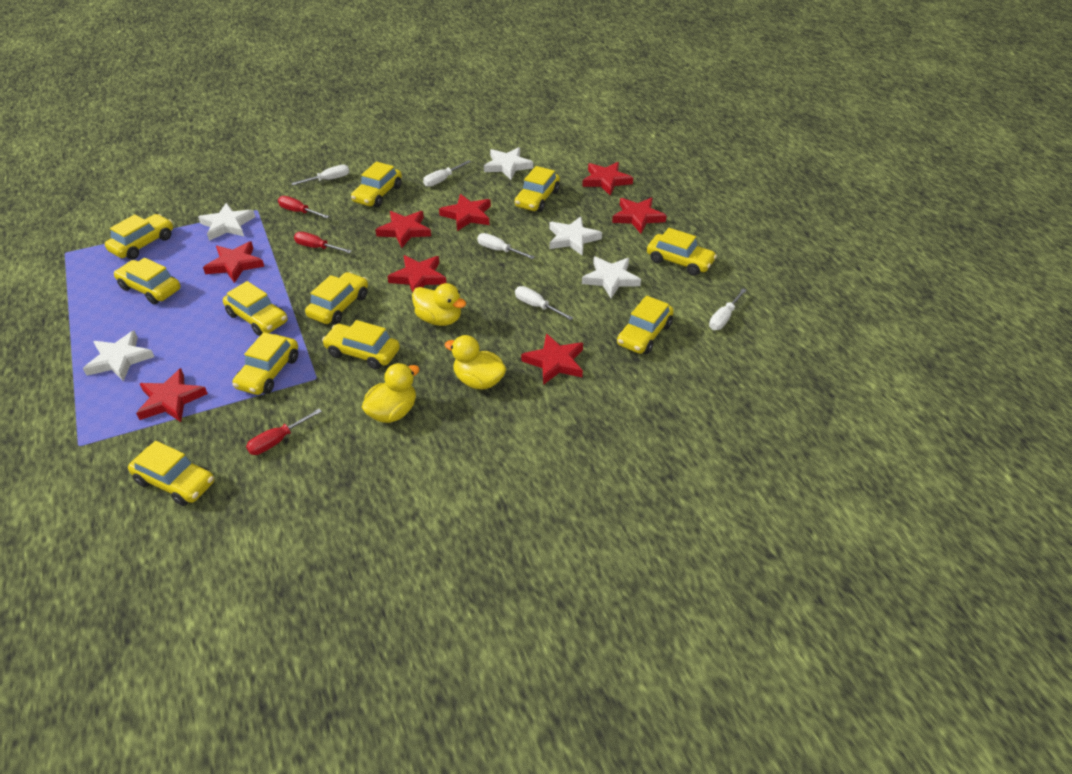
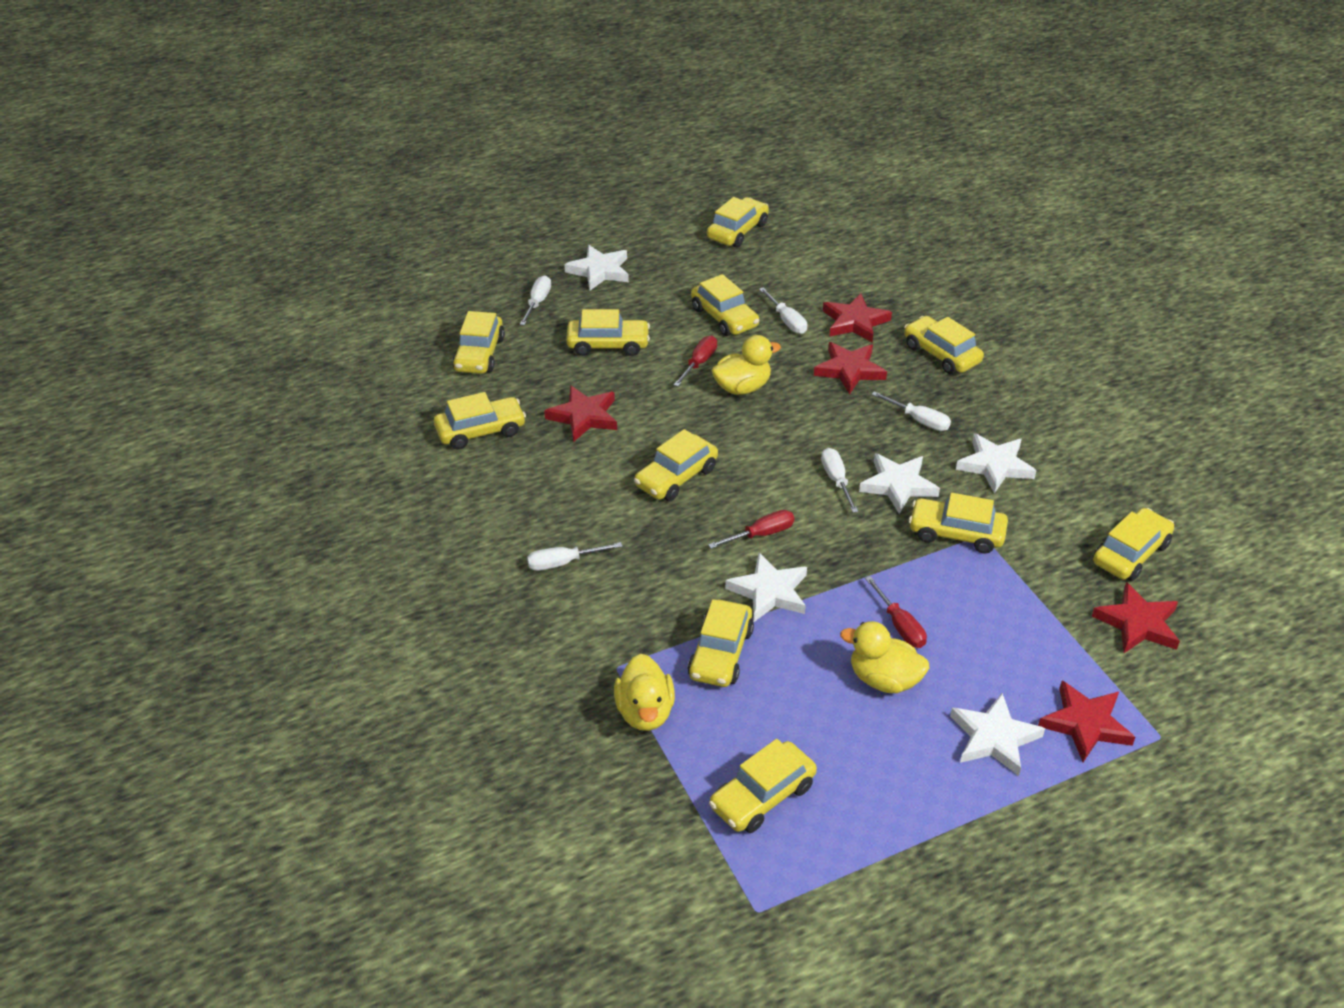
red star: 8 -> 5

